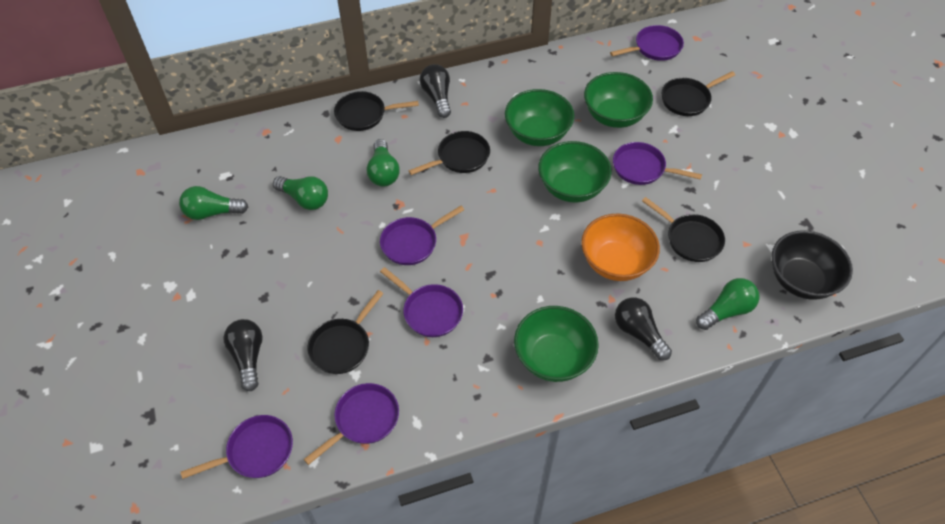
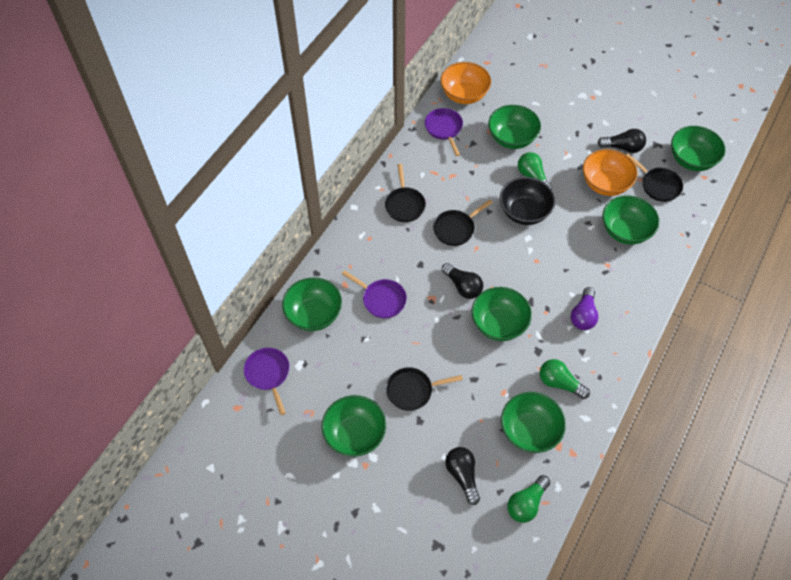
black pan: 5 -> 4
green bowl: 4 -> 7
green light bulb: 4 -> 3
orange bowl: 1 -> 2
purple light bulb: 0 -> 1
purple pan: 6 -> 3

